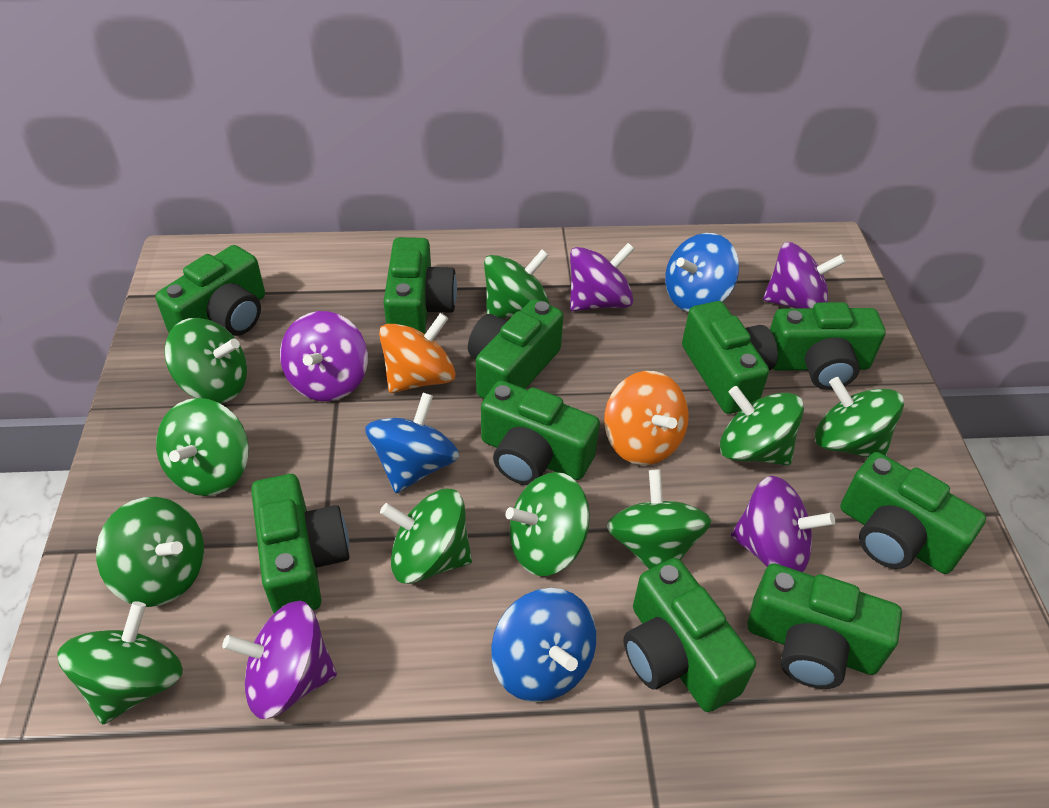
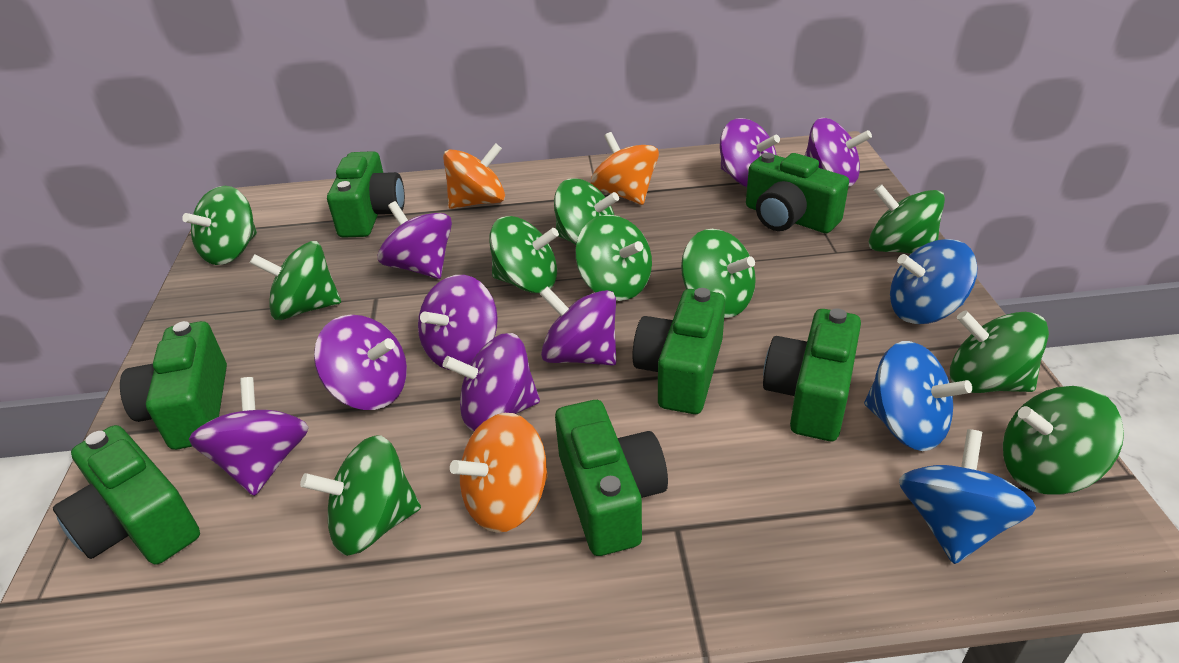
green camera: 10 -> 7
orange spinning top: 2 -> 3
purple spinning top: 5 -> 8

